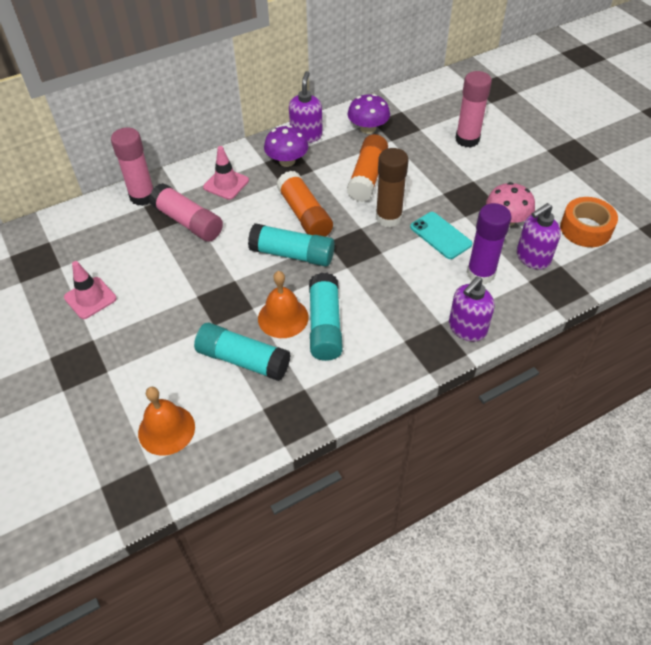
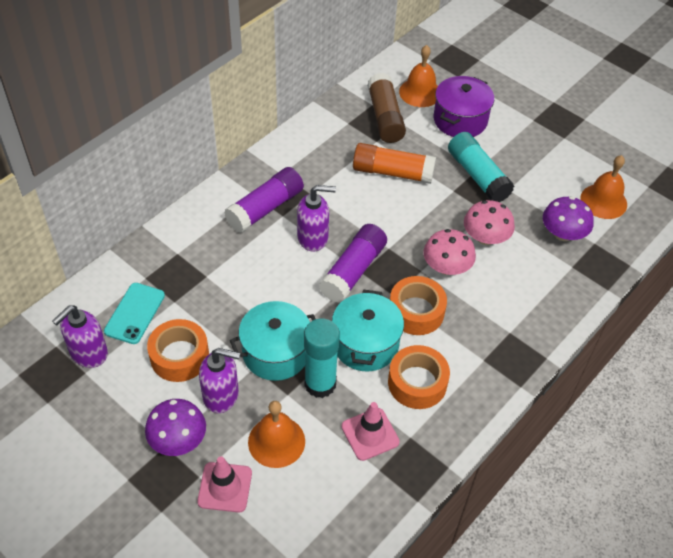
orange bell: 2 -> 3
orange glue stick: 2 -> 1
orange tape: 1 -> 3
pink glue stick: 3 -> 0
pink mushroom: 1 -> 2
purple glue stick: 1 -> 2
purple pot: 0 -> 1
turquoise glue stick: 3 -> 2
turquoise pot: 0 -> 2

